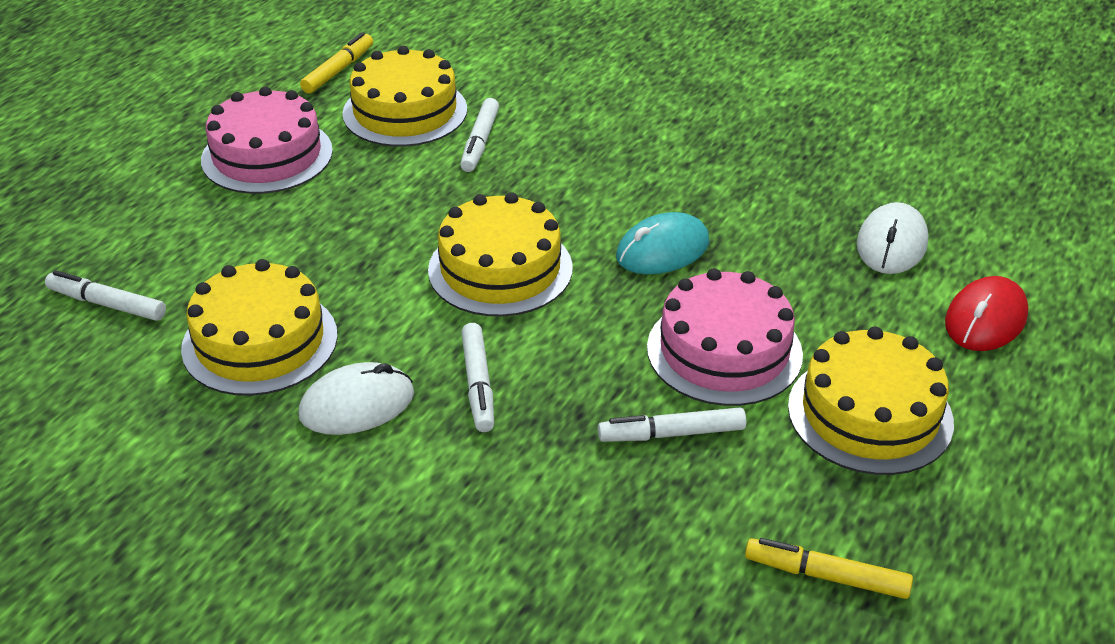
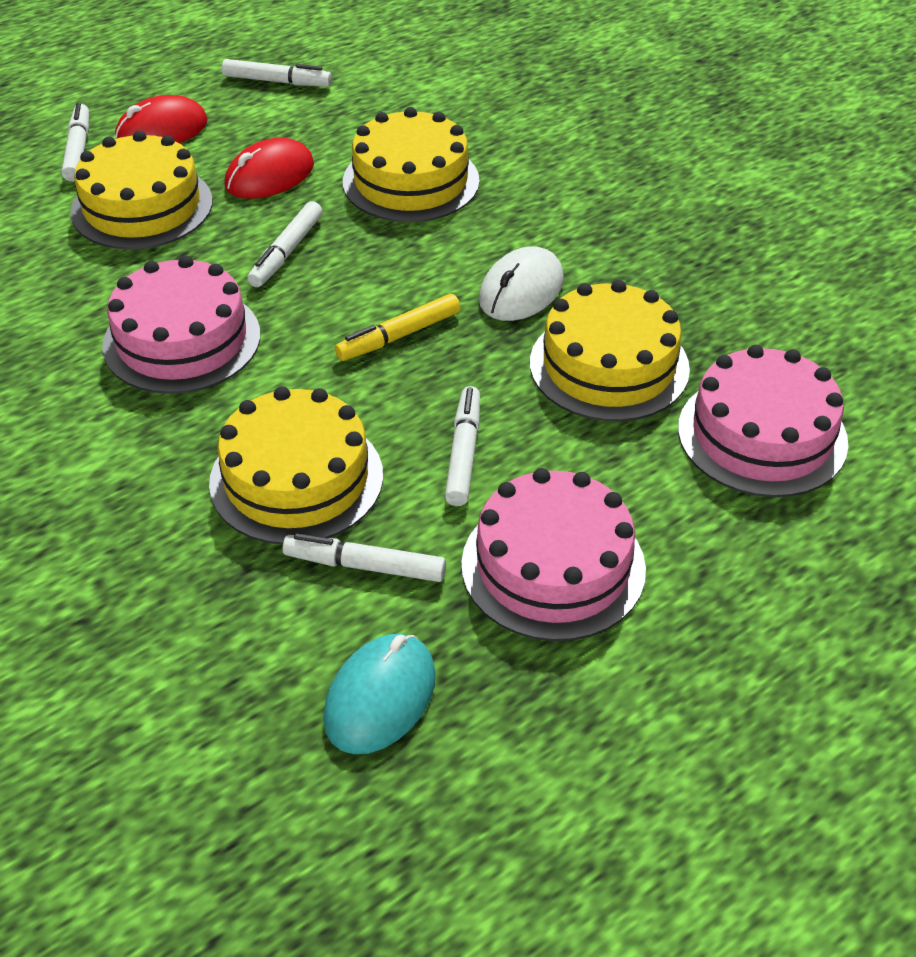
pink cake: 2 -> 3
red mouse: 1 -> 2
white marker: 4 -> 5
white mouse: 2 -> 1
yellow marker: 2 -> 1

